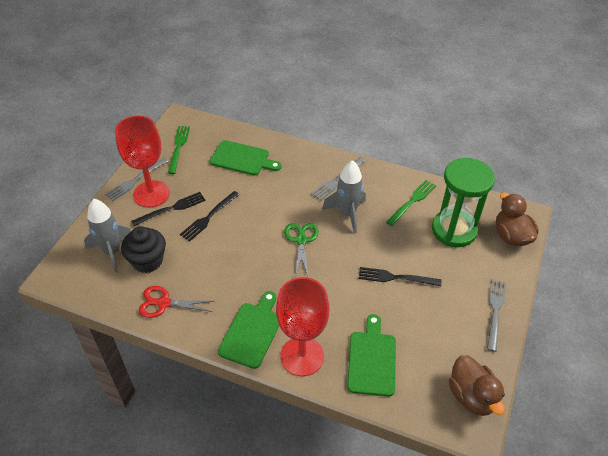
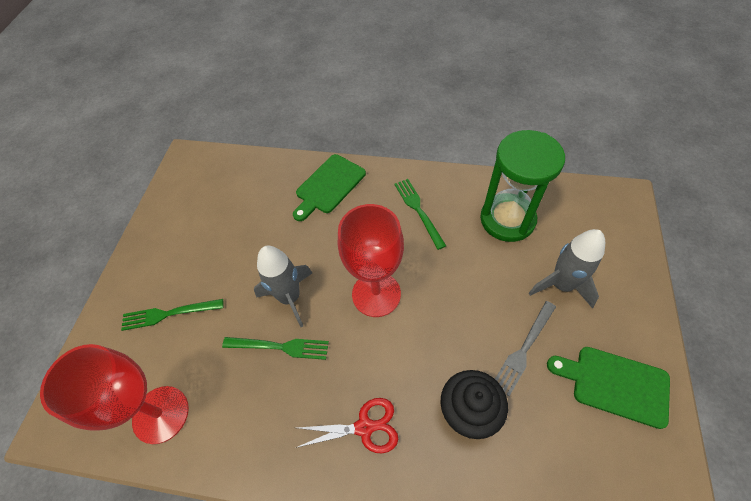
black fork: 3 -> 0
brown duck: 2 -> 0
green cutting board: 3 -> 2
green fork: 2 -> 3
green scissors: 1 -> 0
grey fork: 3 -> 1

